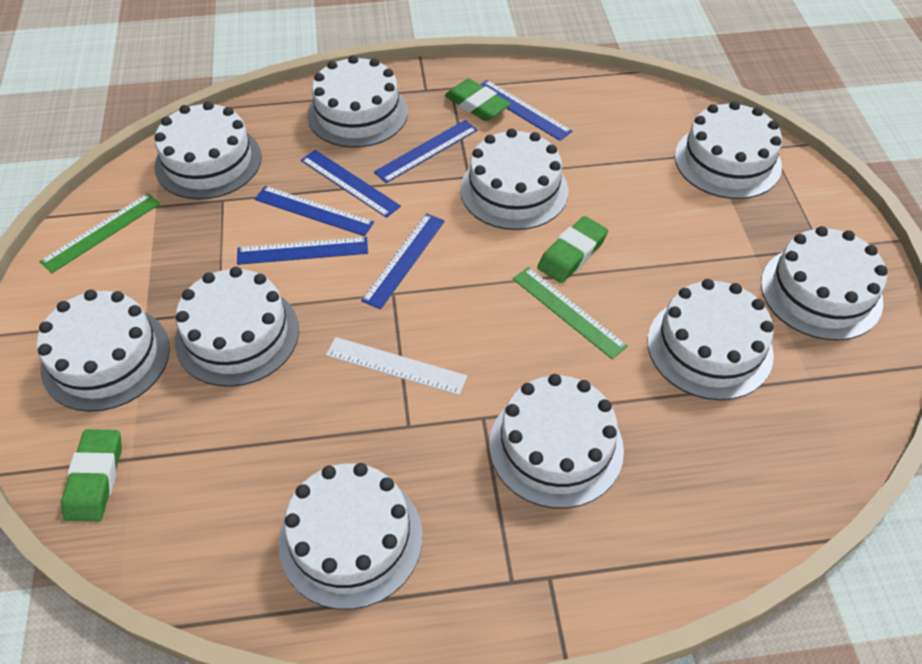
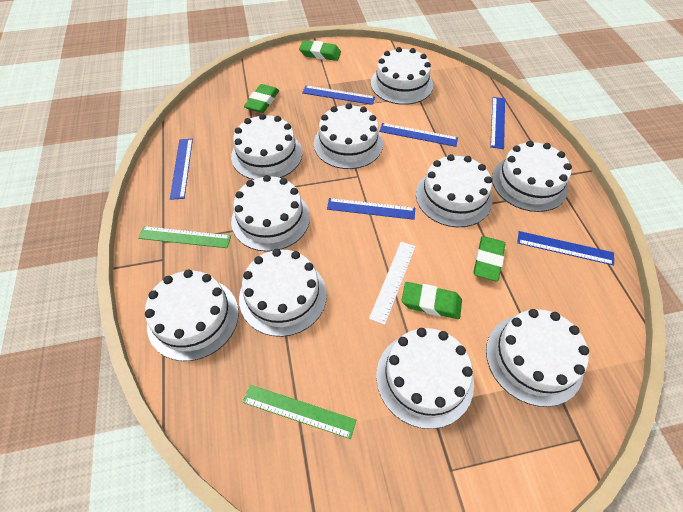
green eraser: 3 -> 4

